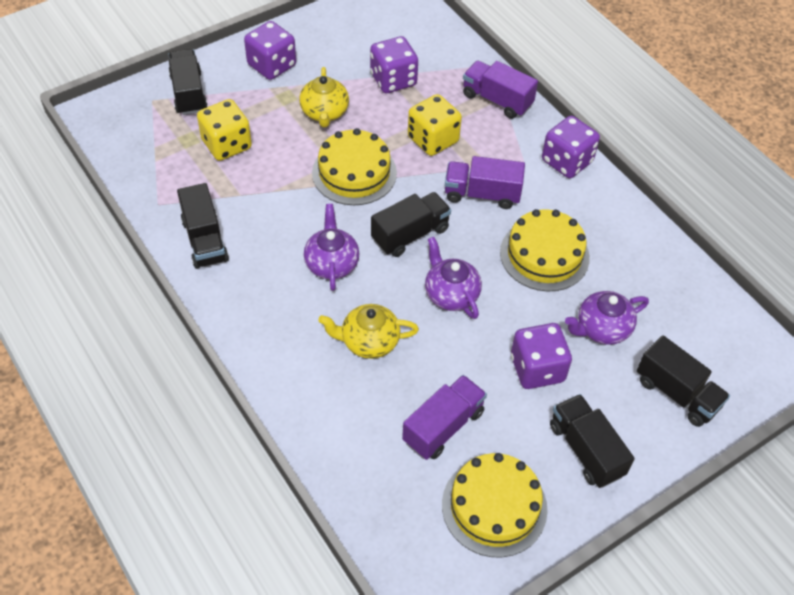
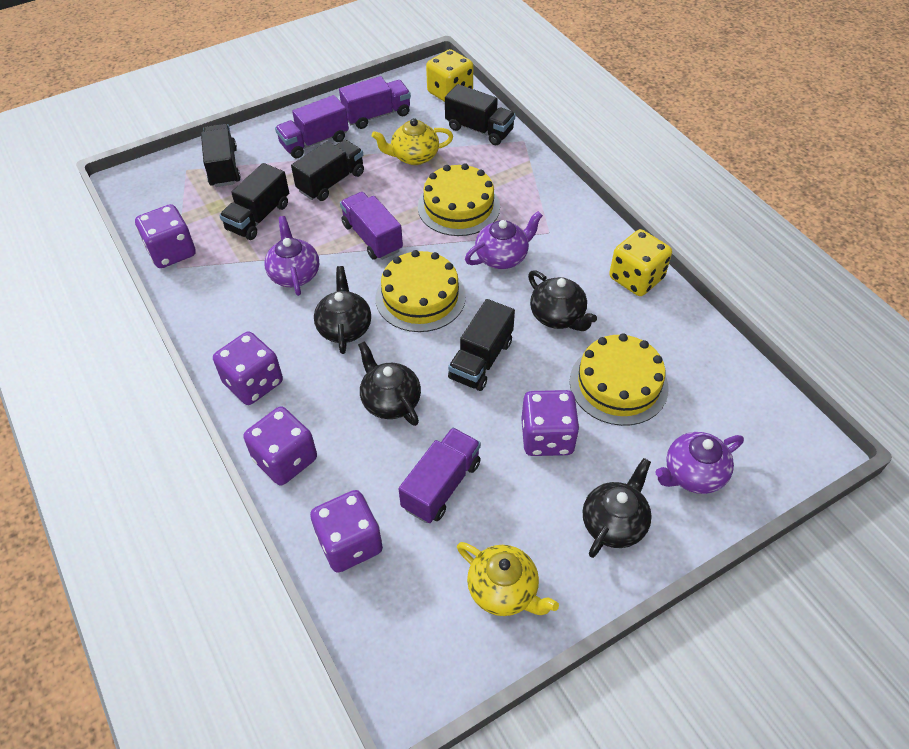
black teapot: 0 -> 4
purple dice: 4 -> 5
purple truck: 3 -> 4

